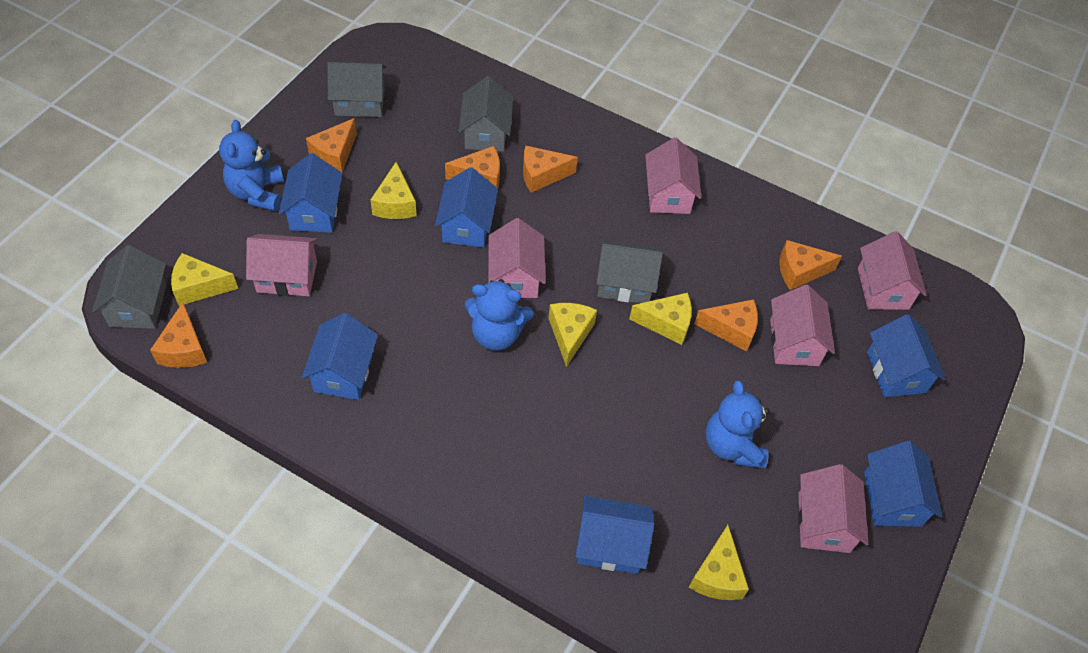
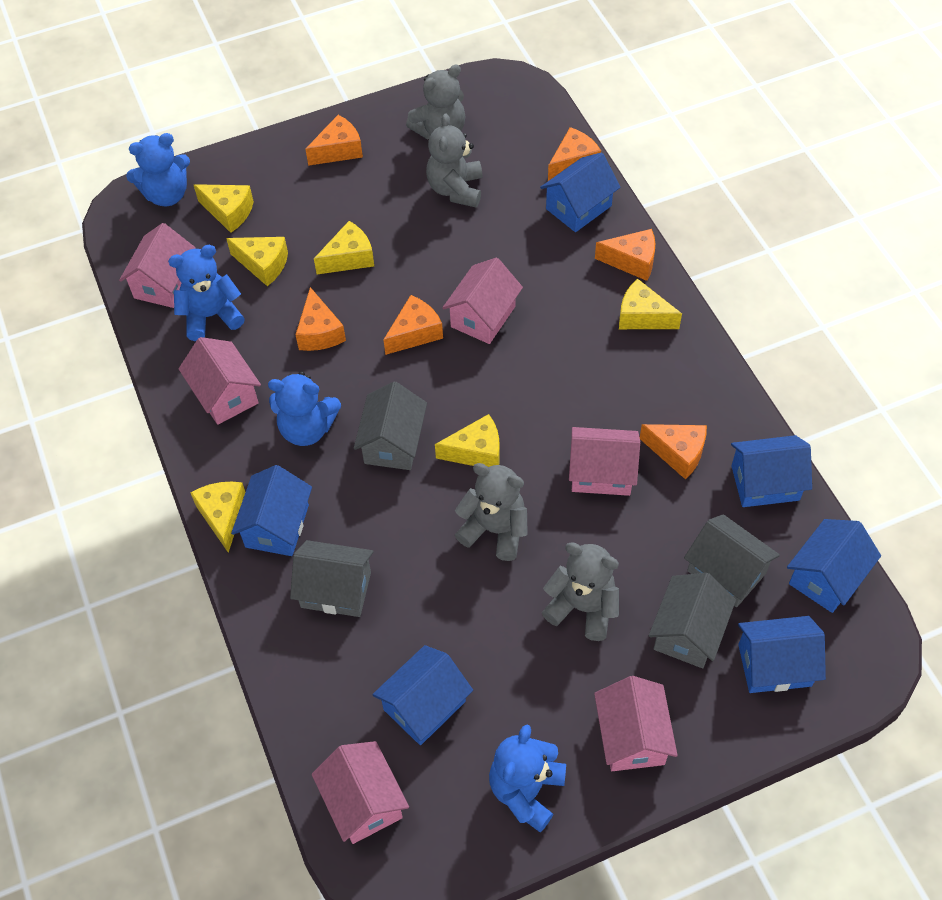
blue teddy bear: 3 -> 4
grey teddy bear: 0 -> 4
yellow cheese: 5 -> 6

